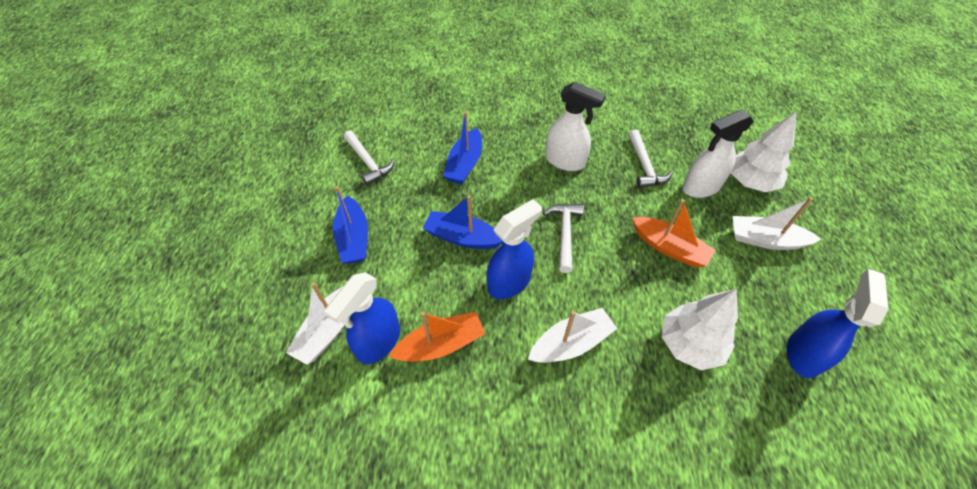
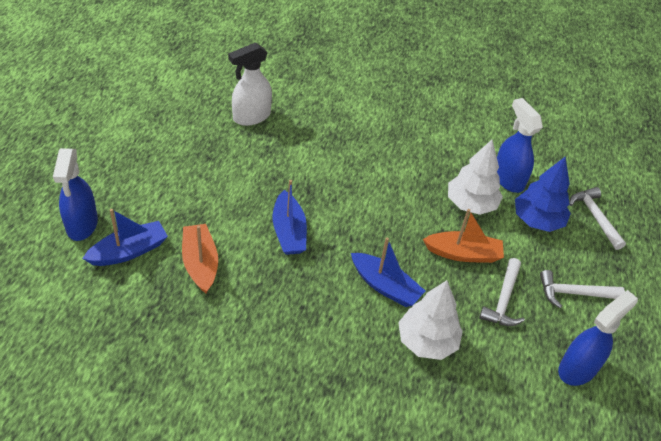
blue tree: 0 -> 1
white boat: 3 -> 0
white spray bottle: 2 -> 1

